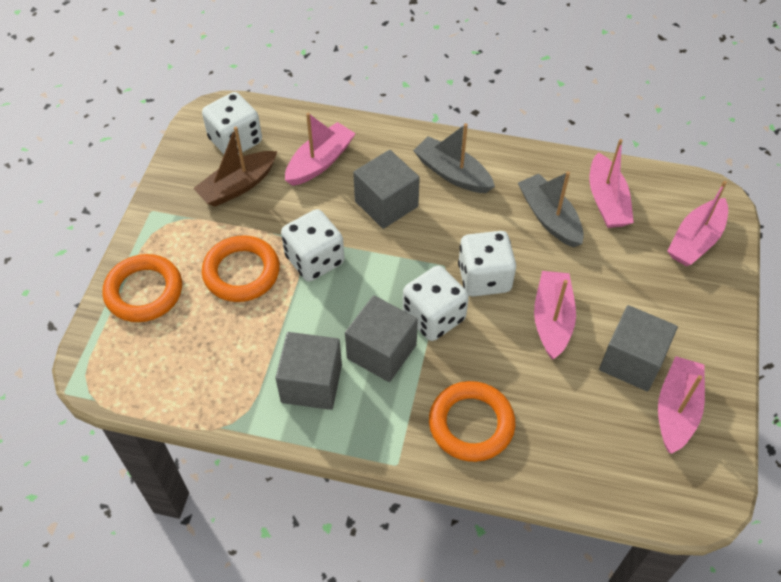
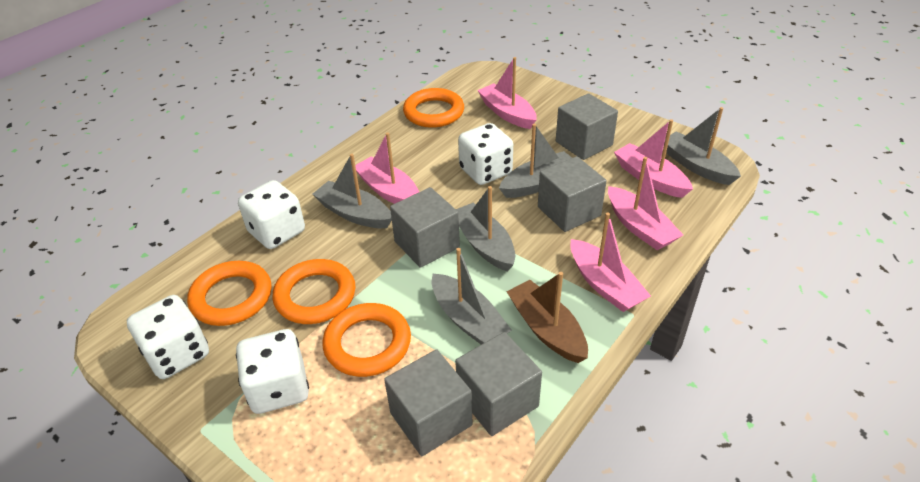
grey boat: 2 -> 5
grey cube: 4 -> 5
orange ring: 3 -> 4

